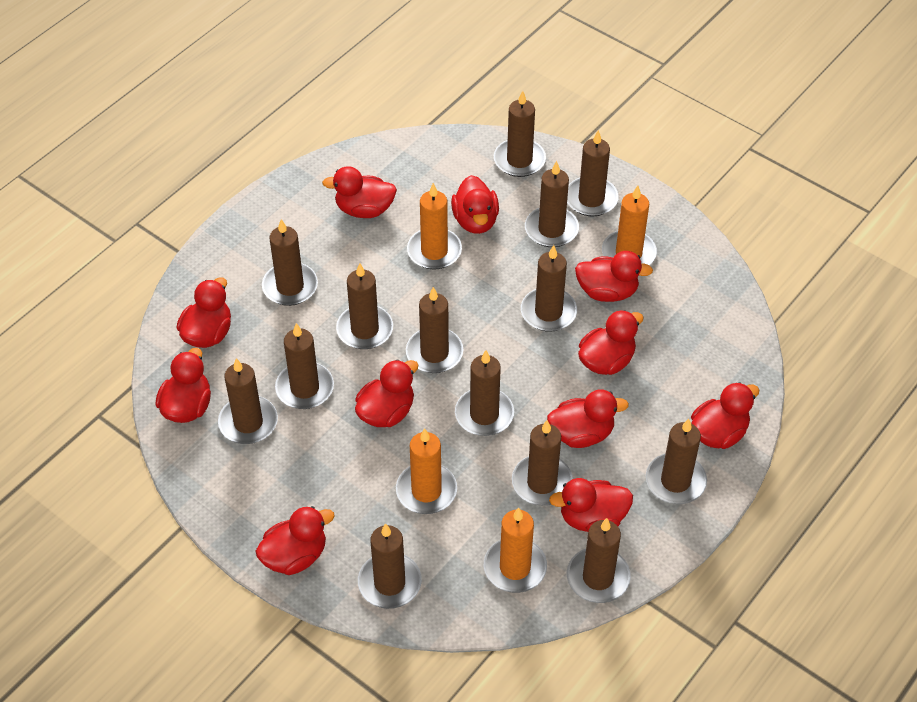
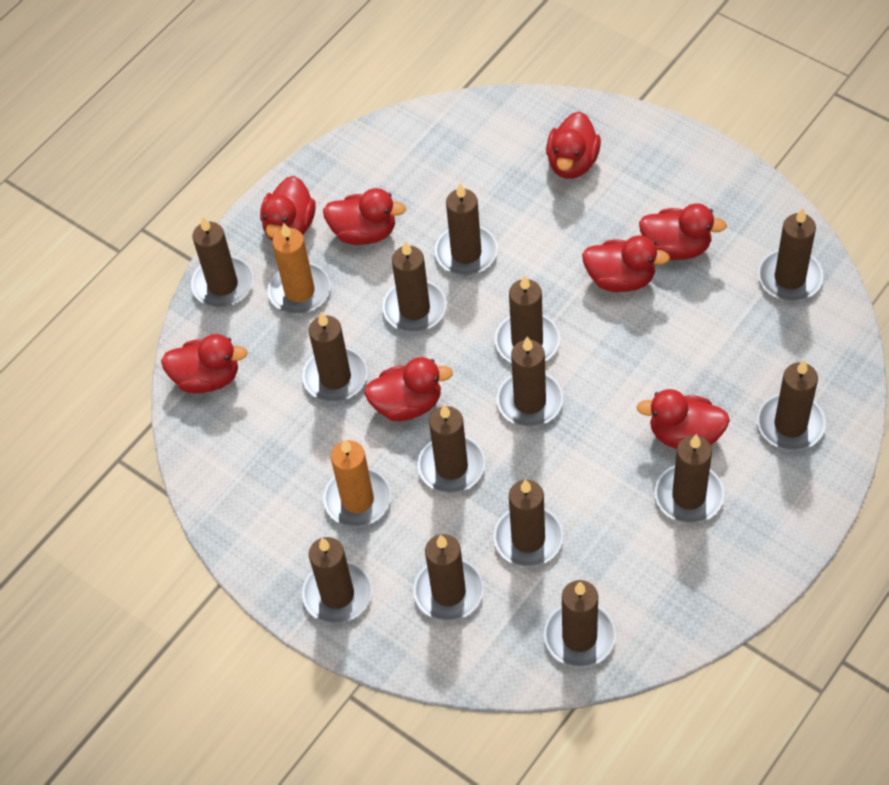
orange candle: 4 -> 2
red duck: 11 -> 8

